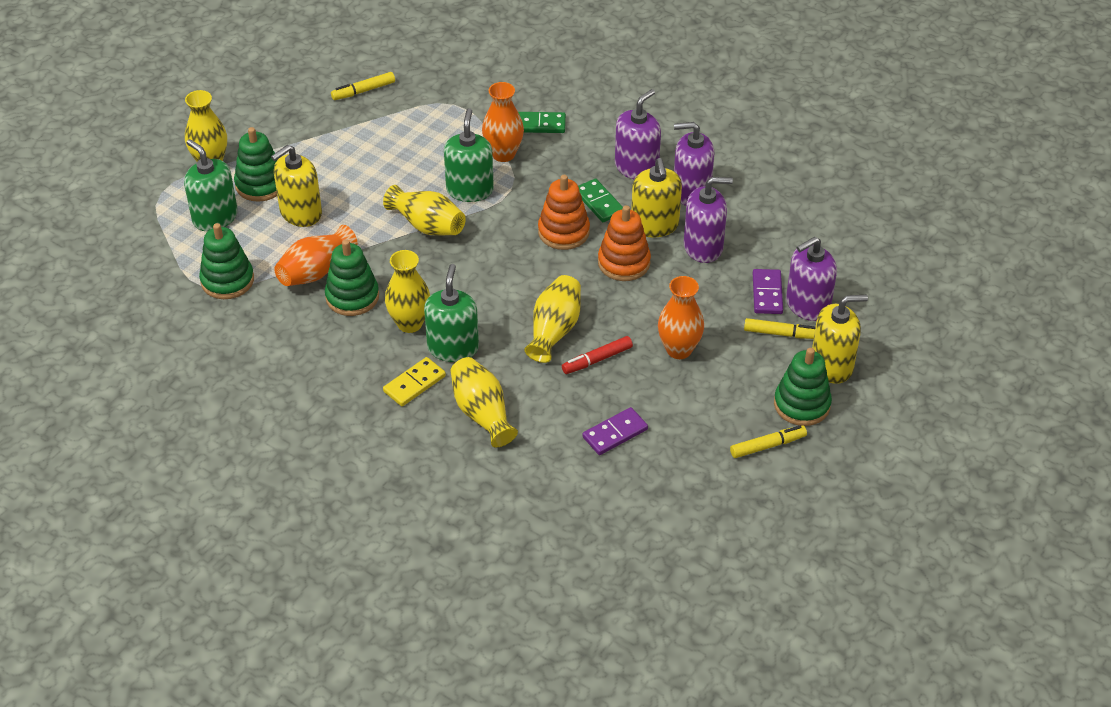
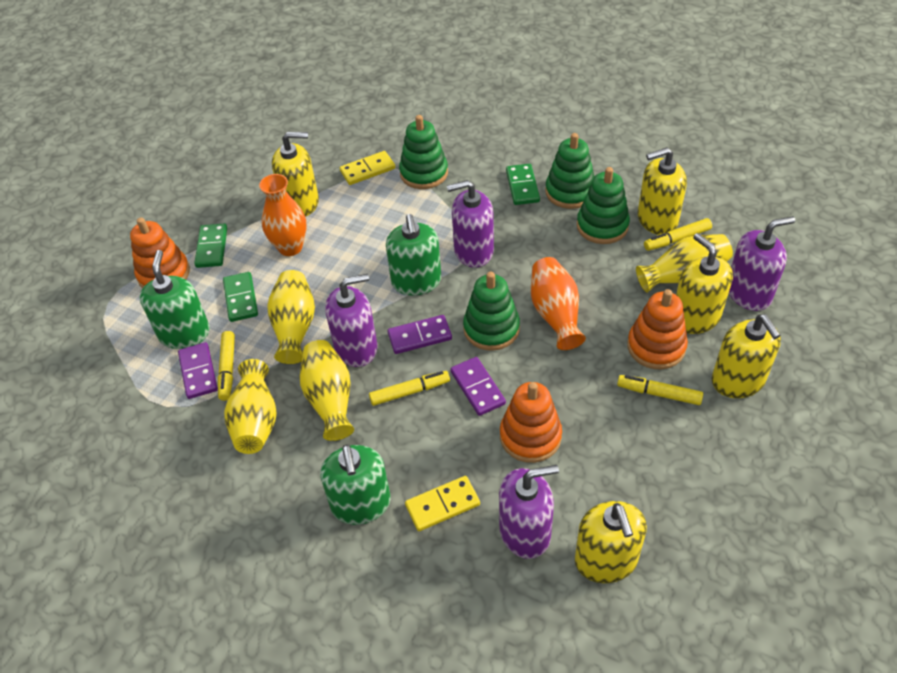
green domino: 2 -> 3
orange stacking toy: 2 -> 3
orange vase: 3 -> 2
purple domino: 2 -> 3
red marker: 1 -> 0
yellow domino: 1 -> 2
yellow marker: 3 -> 4
yellow soap dispenser: 3 -> 5
yellow vase: 5 -> 4

